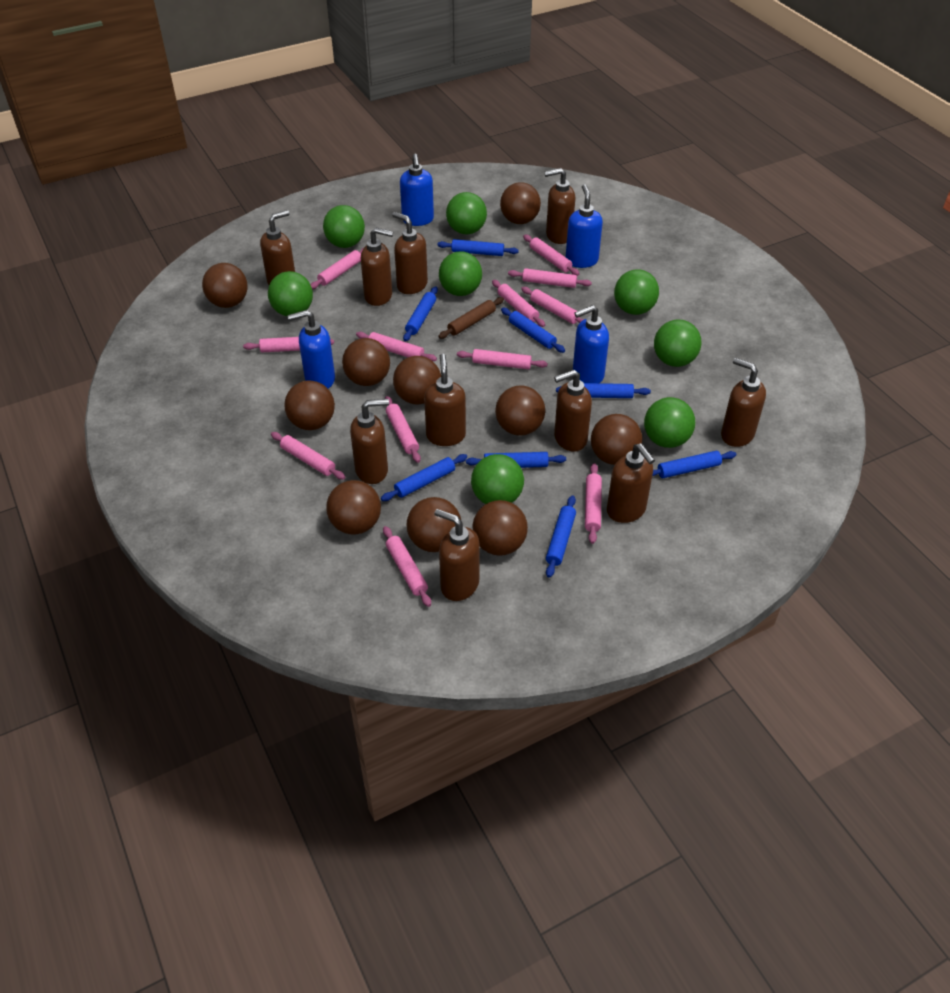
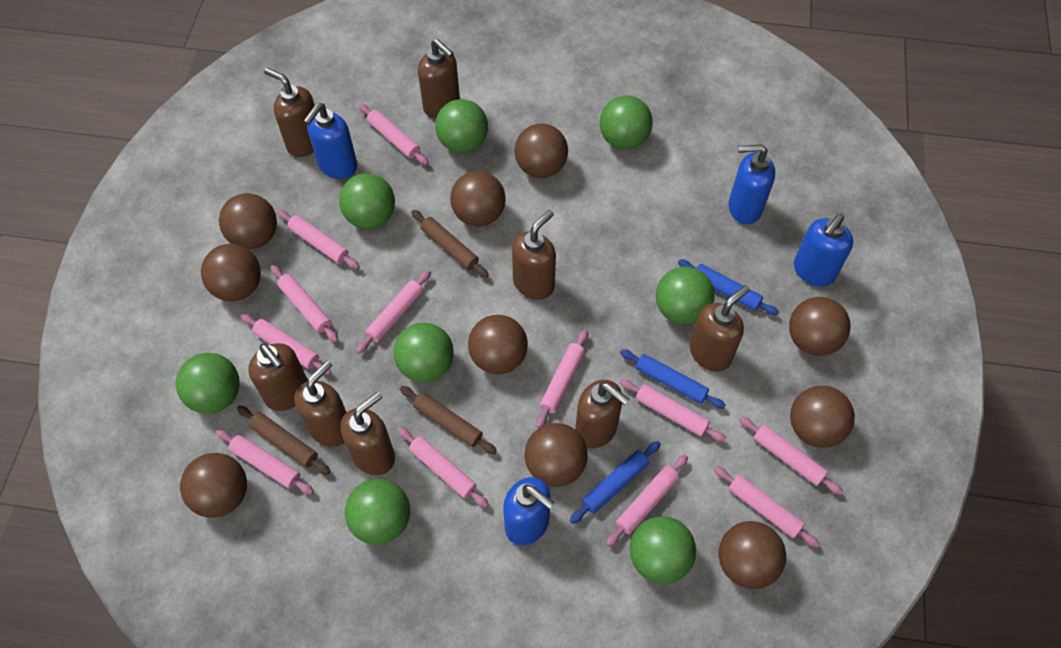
blue rolling pin: 8 -> 3
brown rolling pin: 1 -> 3
brown soap dispenser: 10 -> 8

